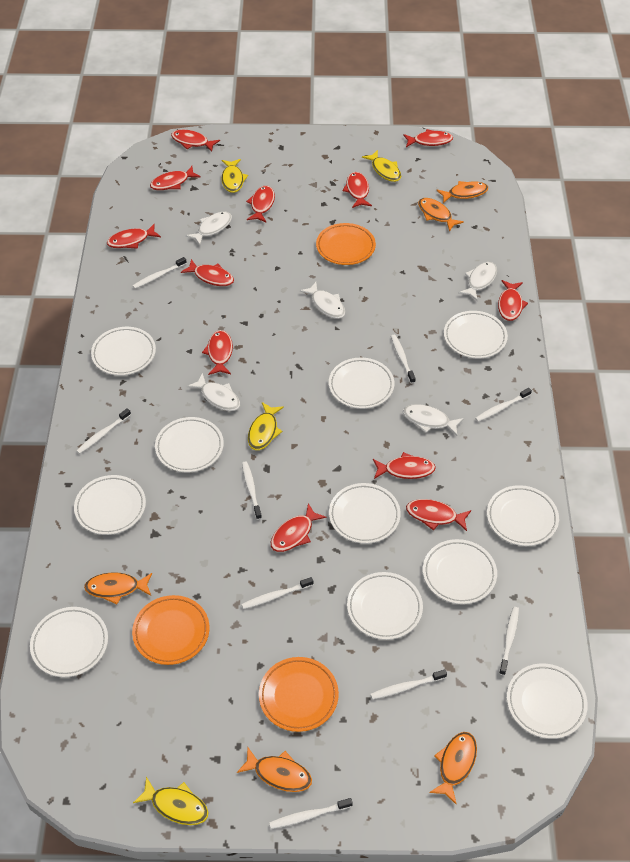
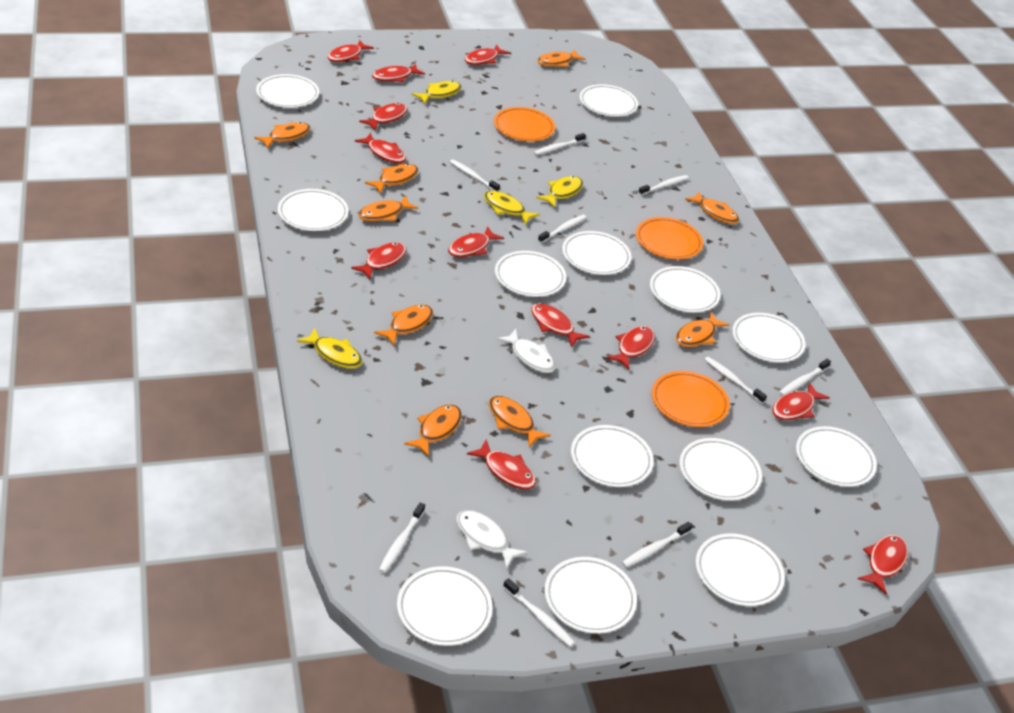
orange fish: 5 -> 9
white fish: 5 -> 2
white plate: 11 -> 13

